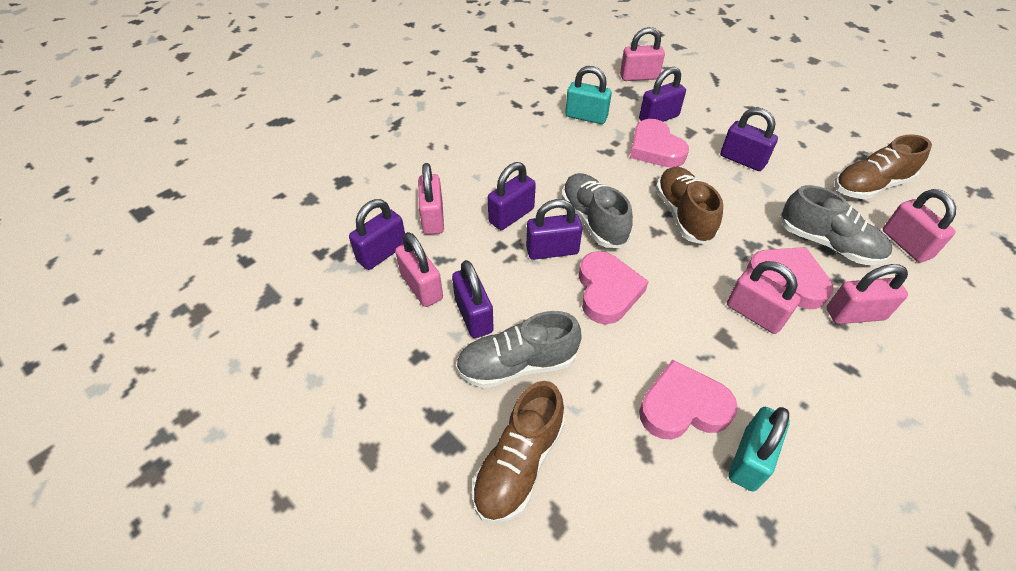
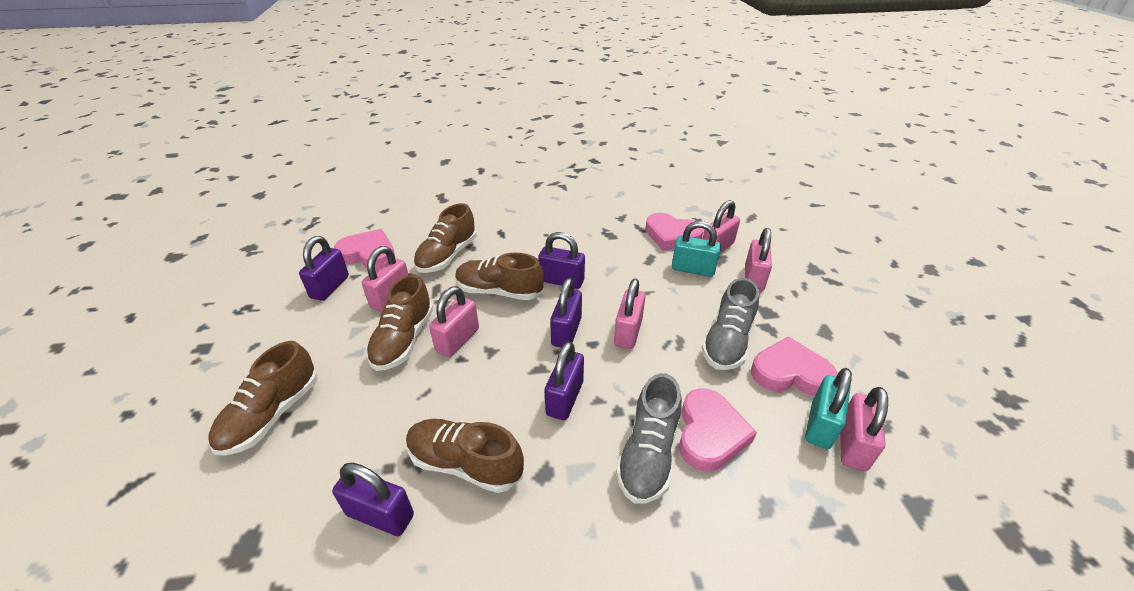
brown shoe: 3 -> 5
grey shoe: 3 -> 2
purple padlock: 6 -> 5

